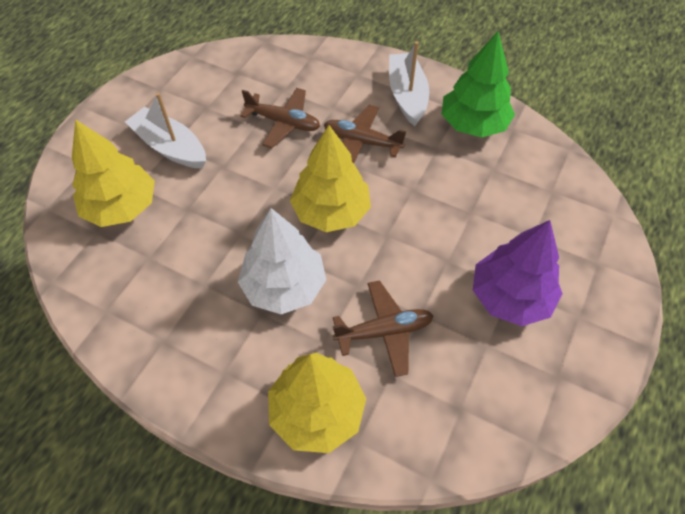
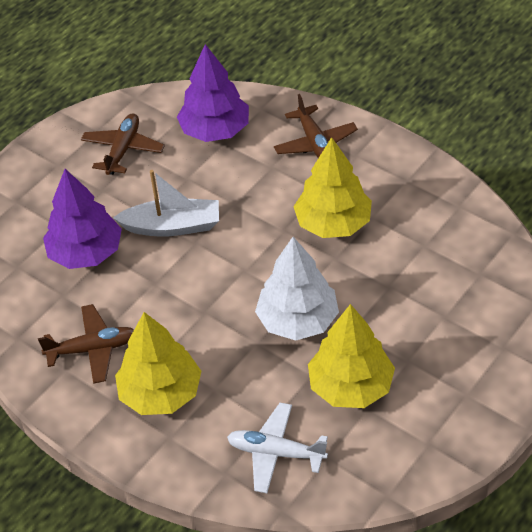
green tree: 1 -> 0
purple tree: 1 -> 2
white boat: 2 -> 1
white plane: 0 -> 1

